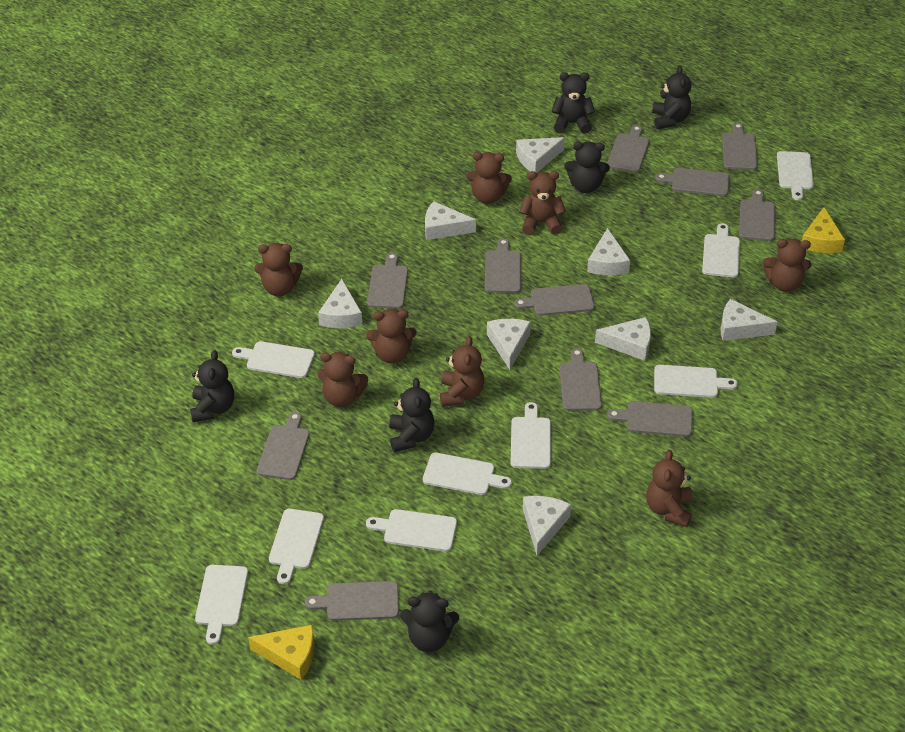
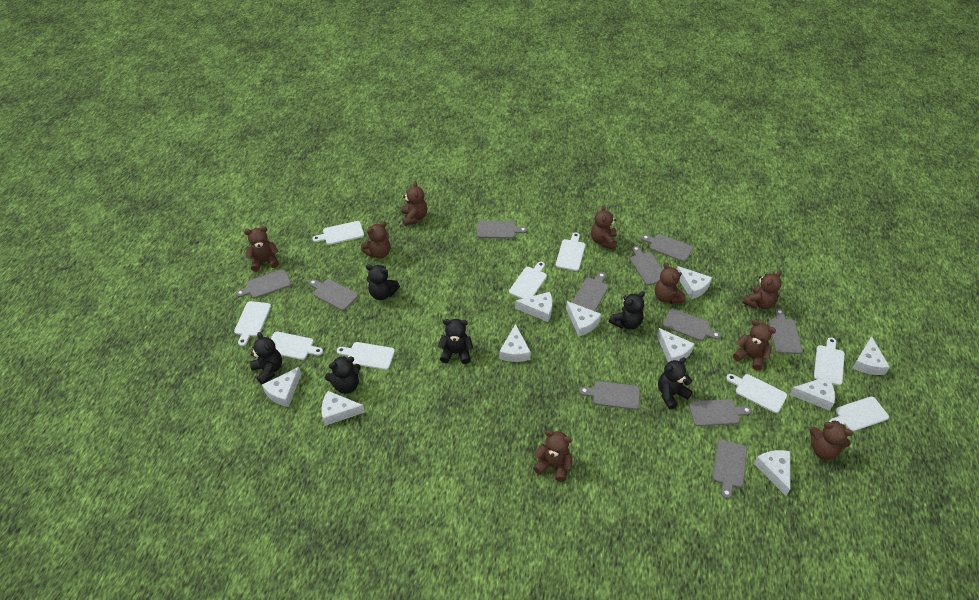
brown teddy bear: 8 -> 9
white cheese: 8 -> 10
yellow cheese: 2 -> 0

